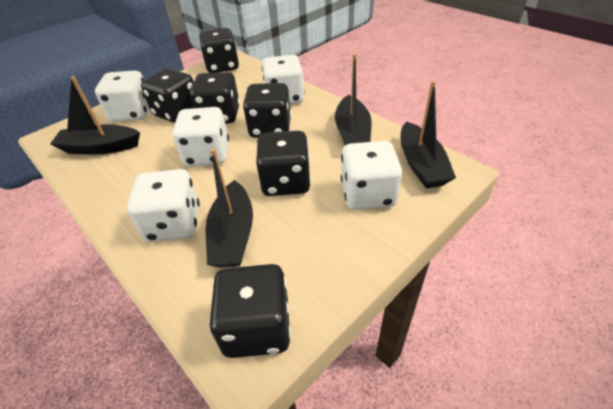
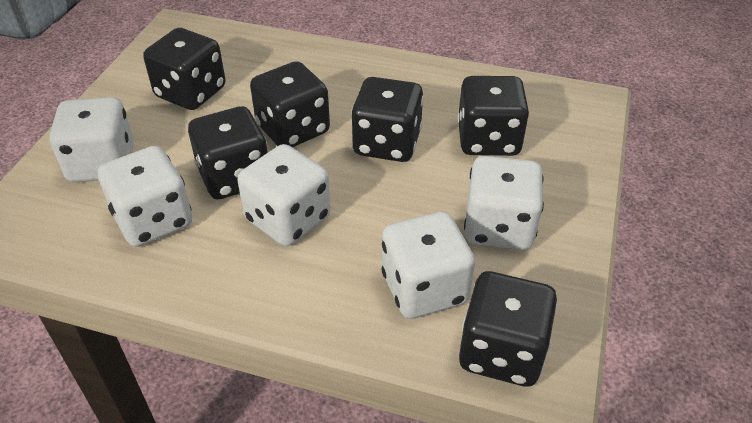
black boat: 4 -> 0

